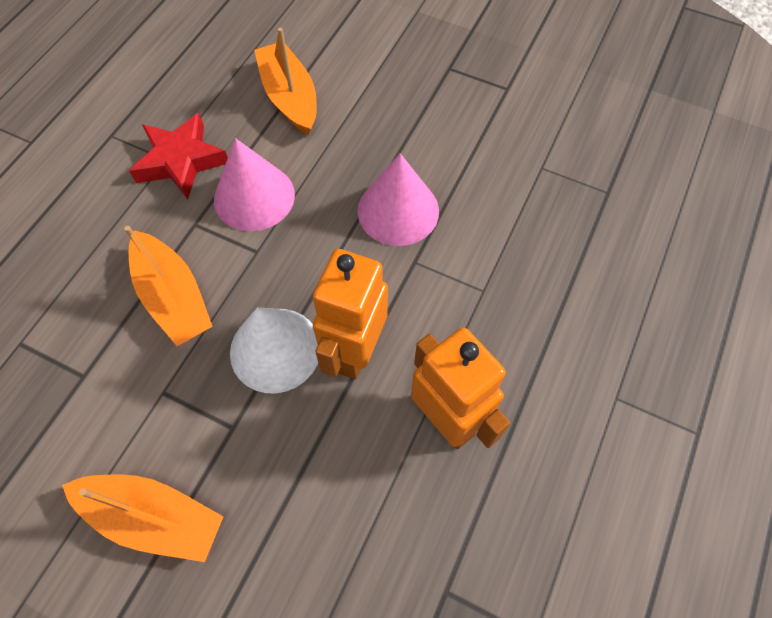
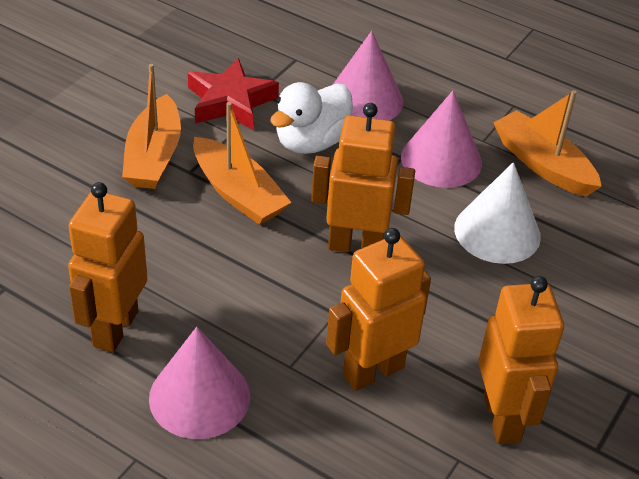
orange robot: 2 -> 4
pink cone: 2 -> 3
white duck: 0 -> 1

